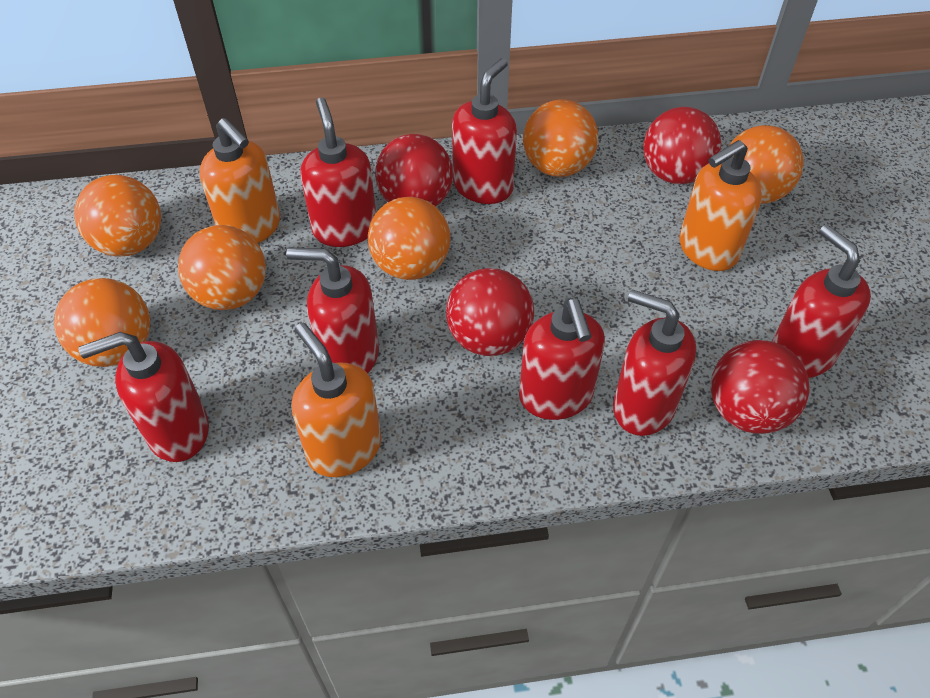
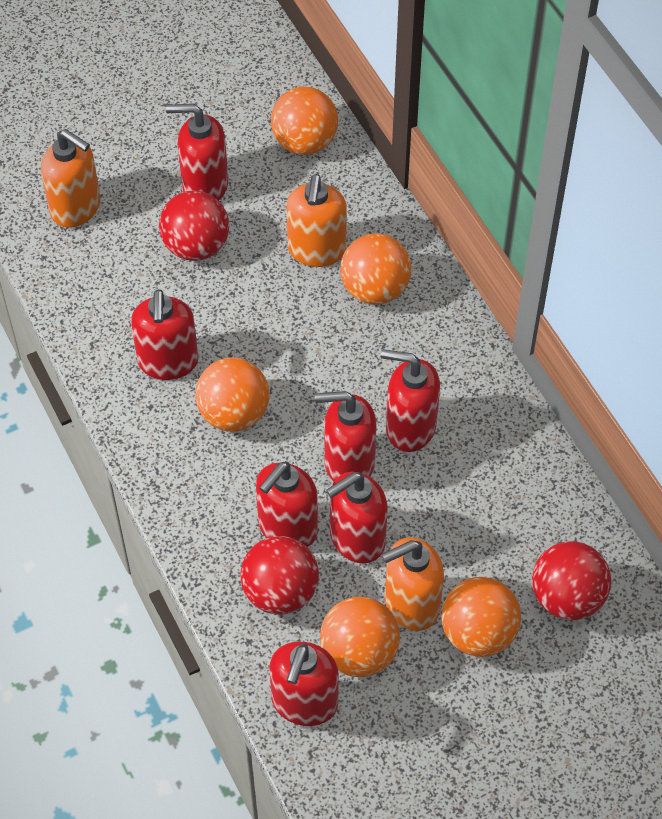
orange ball: 6 -> 5
red ball: 4 -> 3

